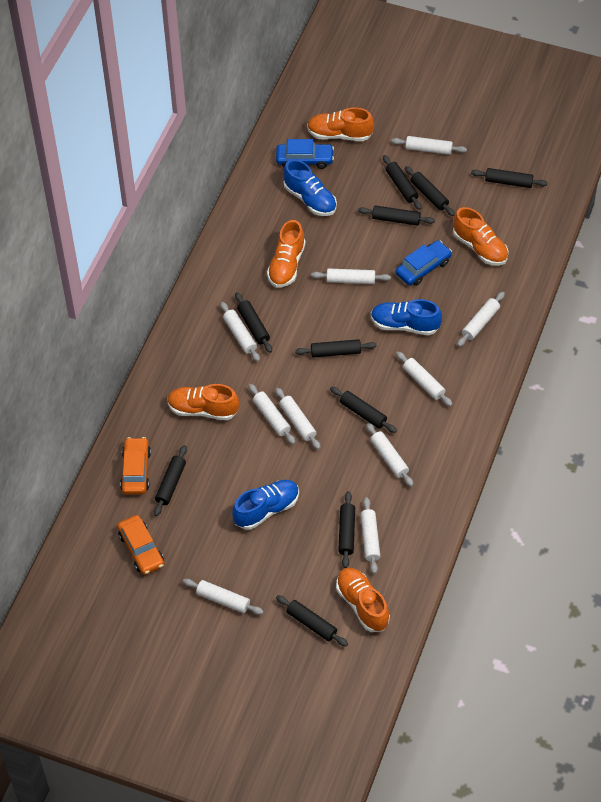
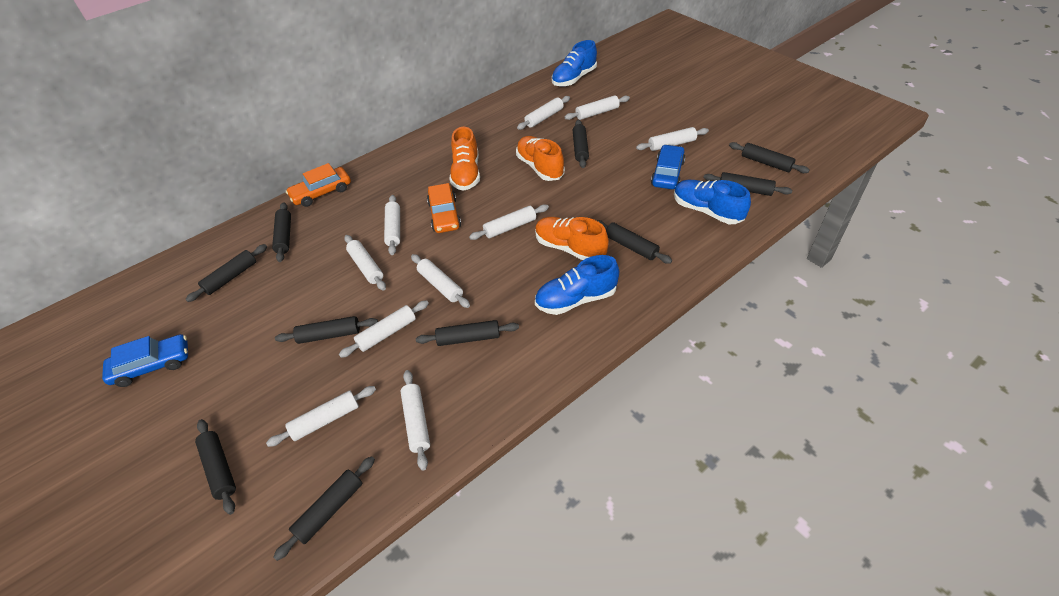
orange shoe: 5 -> 3

